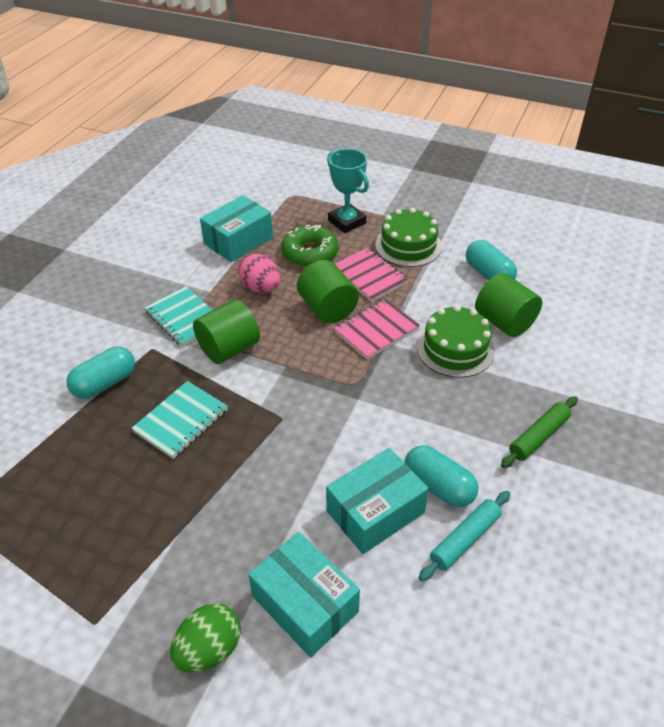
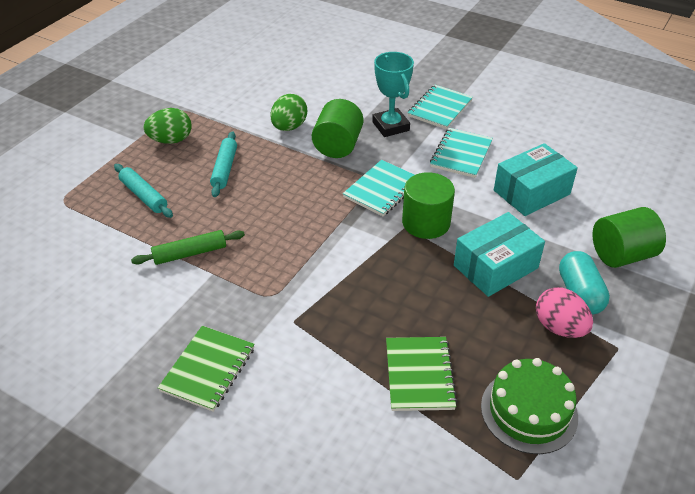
green cake: 2 -> 1
green donut: 1 -> 0
green egg: 1 -> 2
green notebook: 0 -> 2
pink notebook: 2 -> 0
turquoise box: 3 -> 2
turquoise capsule: 3 -> 1
turquoise notebook: 2 -> 3
turquoise rolling pin: 1 -> 2

